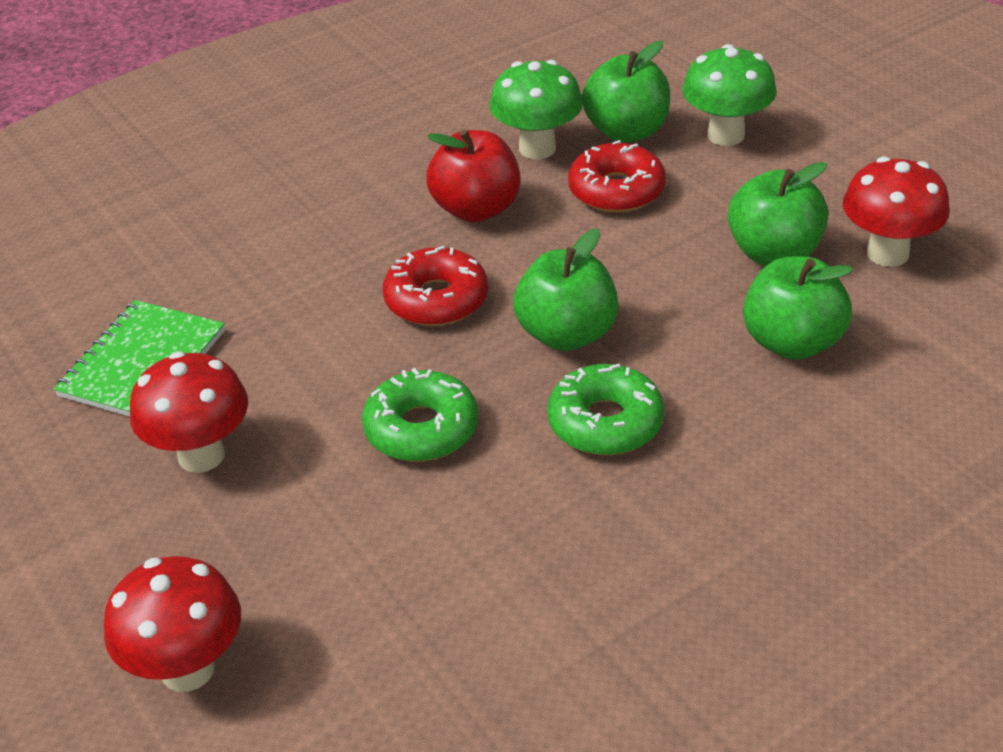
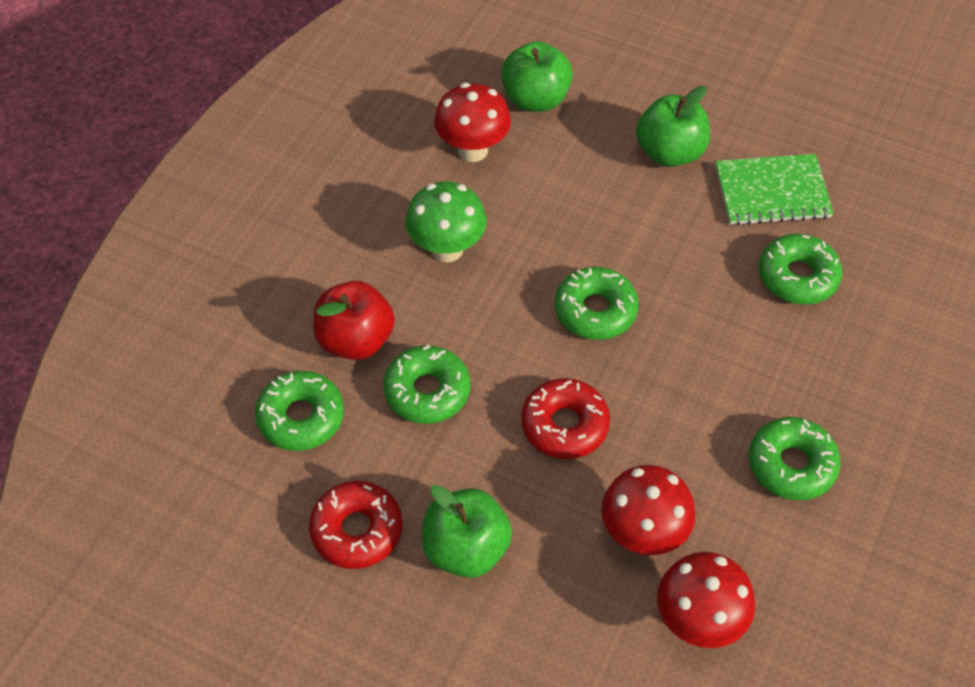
green apple: 4 -> 3
green donut: 2 -> 5
green mushroom: 2 -> 1

